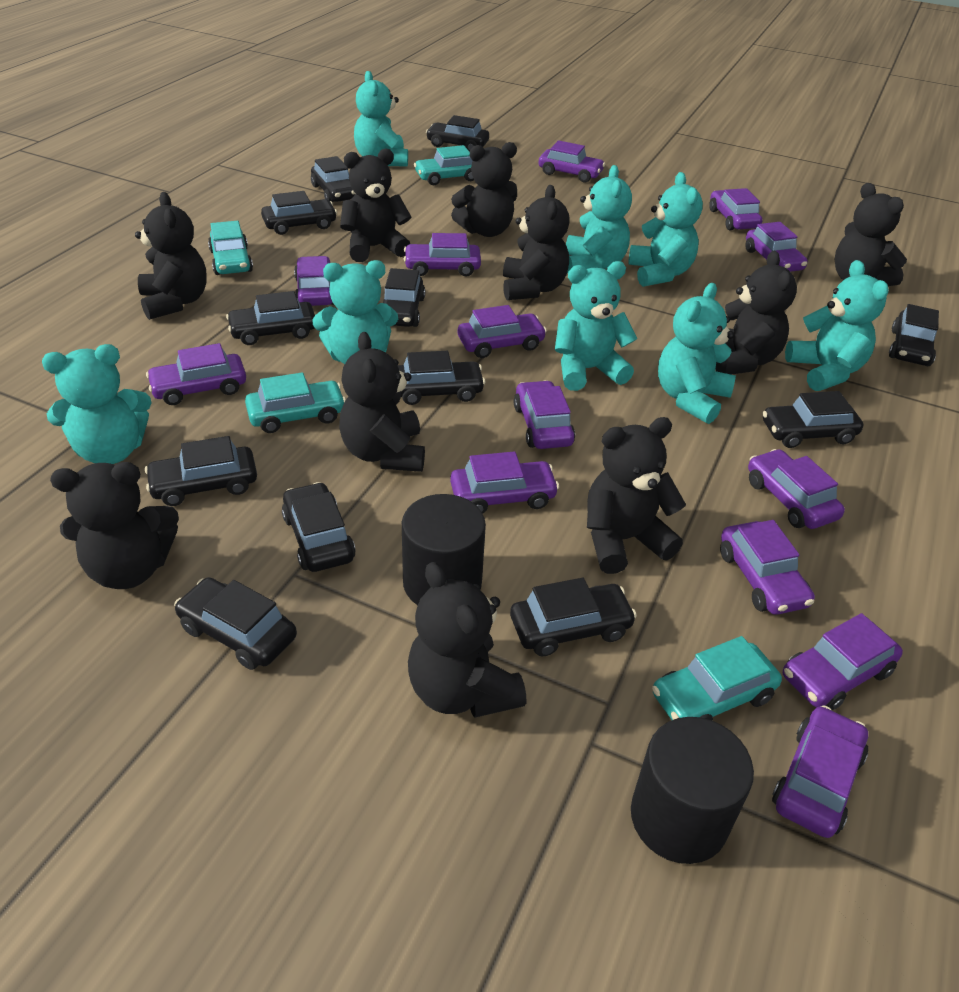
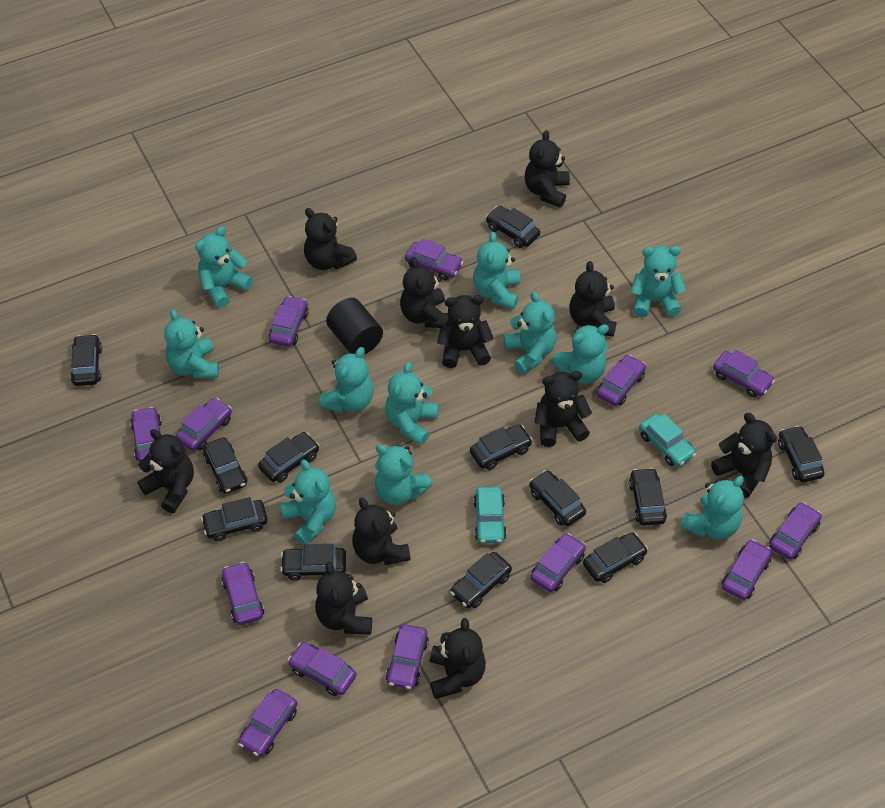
black cylinder: 2 -> 1
black teddy bear: 10 -> 11
turquoise car: 4 -> 2
turquoise teddy bear: 8 -> 11

